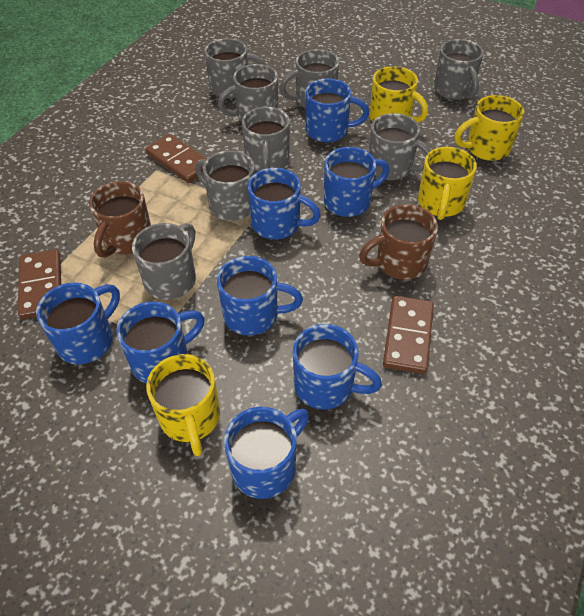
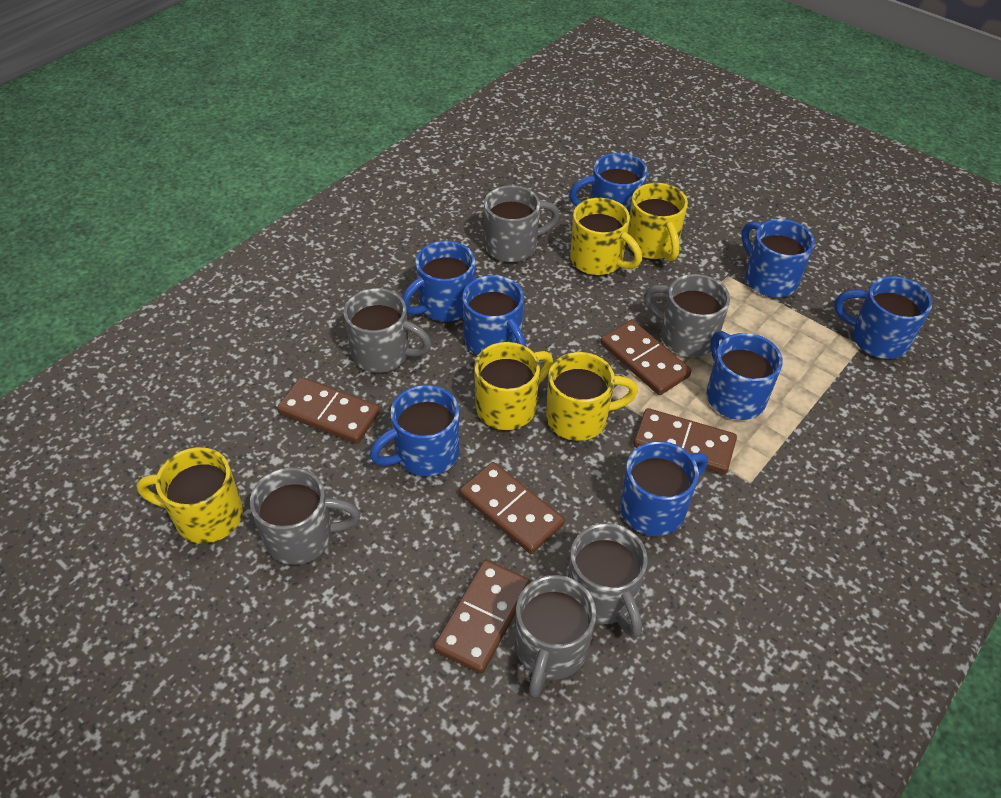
brown domino: 3 -> 5
brown mug: 2 -> 0
grey mug: 8 -> 6
yellow mug: 4 -> 5

